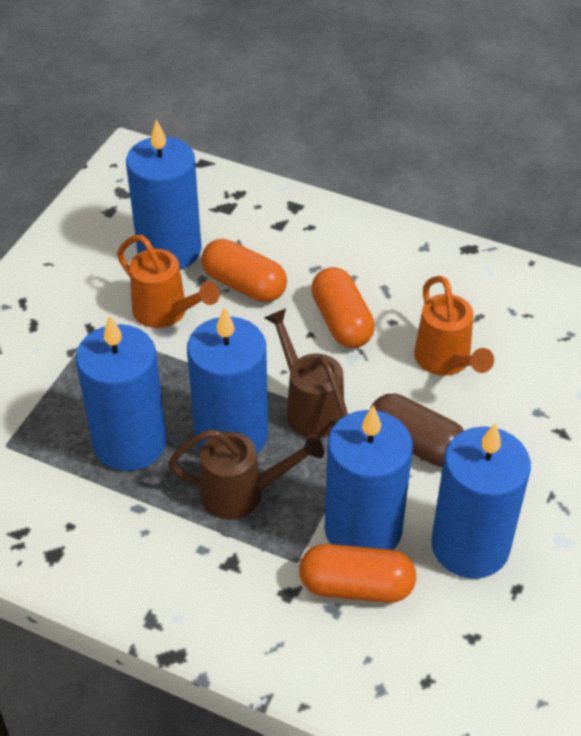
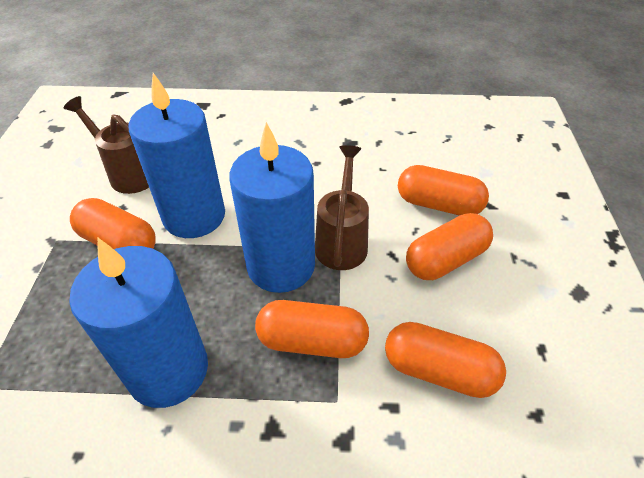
blue candle: 5 -> 3
brown capsule: 1 -> 0
orange capsule: 3 -> 5
orange watering can: 2 -> 0

